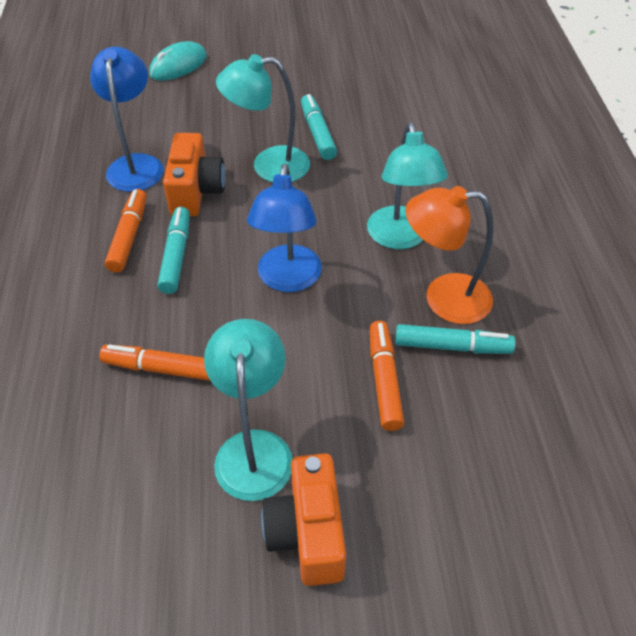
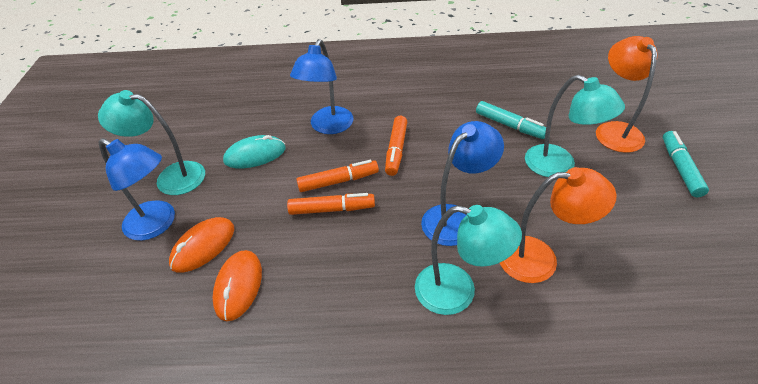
blue lamp: 2 -> 3
orange camera: 2 -> 0
orange lamp: 1 -> 2
orange mouse: 0 -> 2
turquoise marker: 3 -> 2

